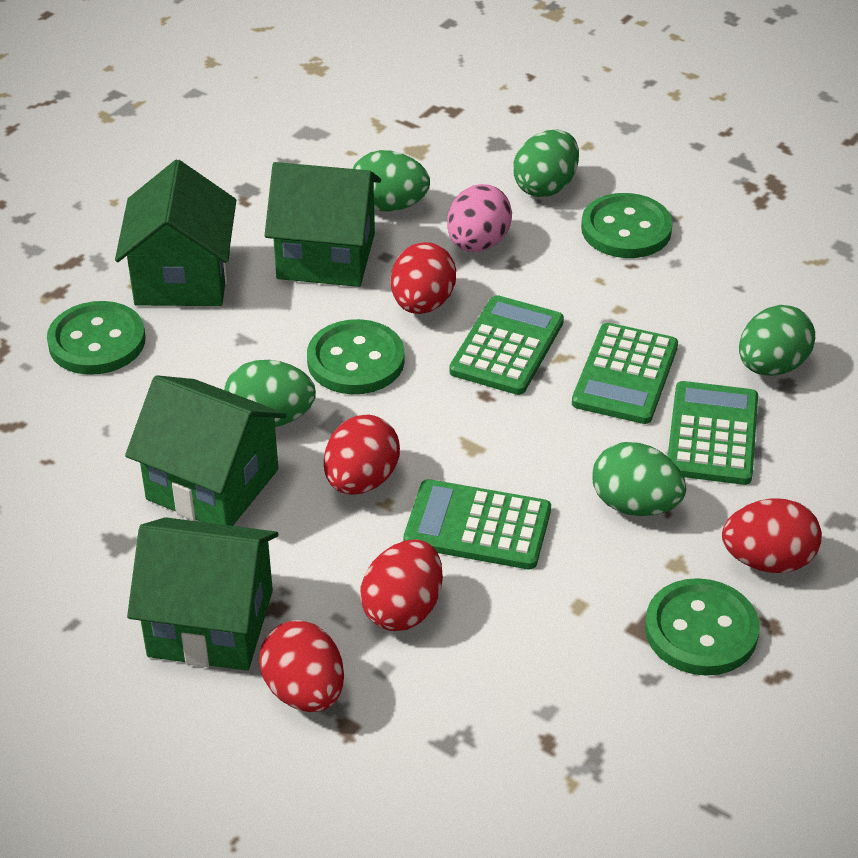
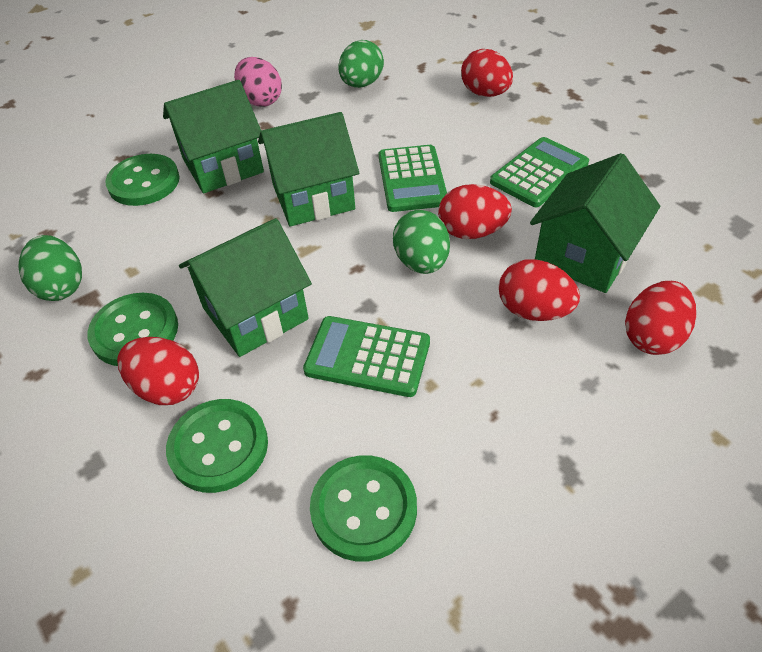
green calculator: 4 -> 3
green egg: 5 -> 3

